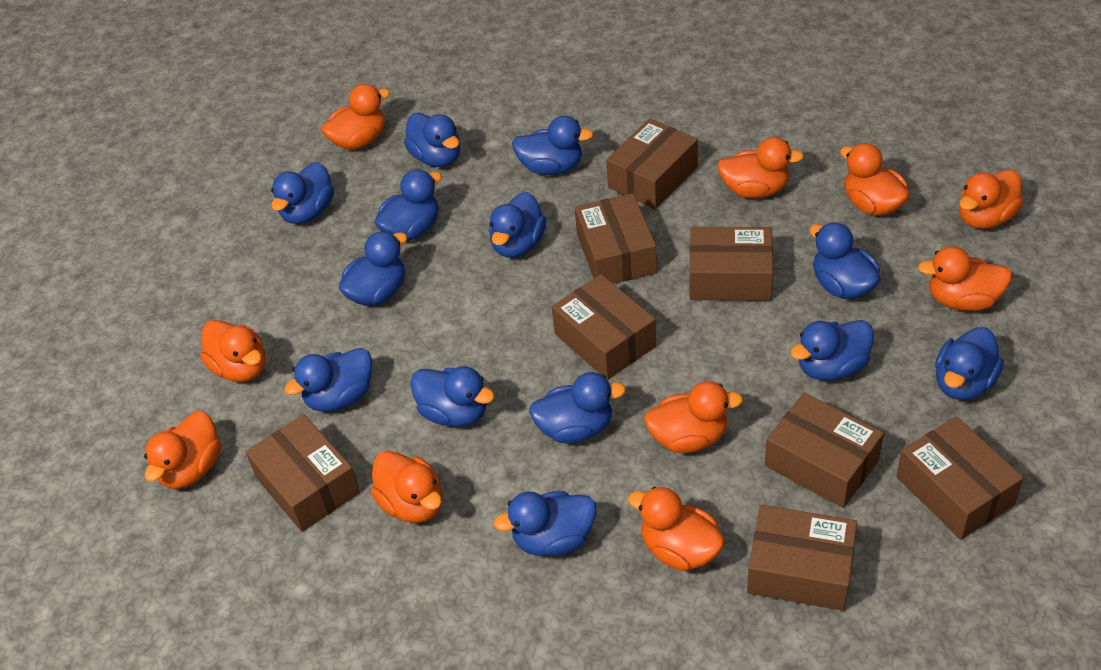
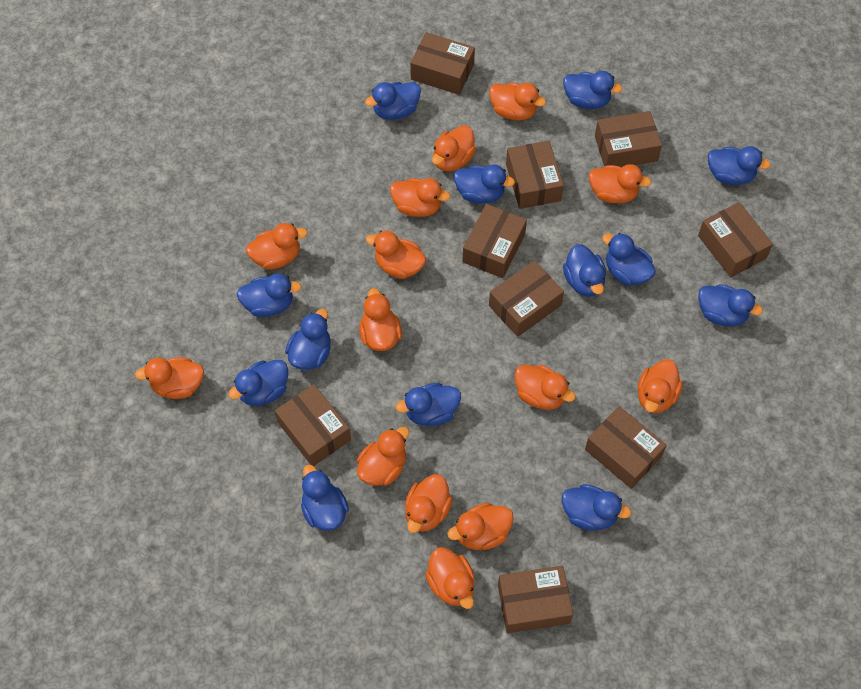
brown box: 8 -> 9
orange duck: 10 -> 14

